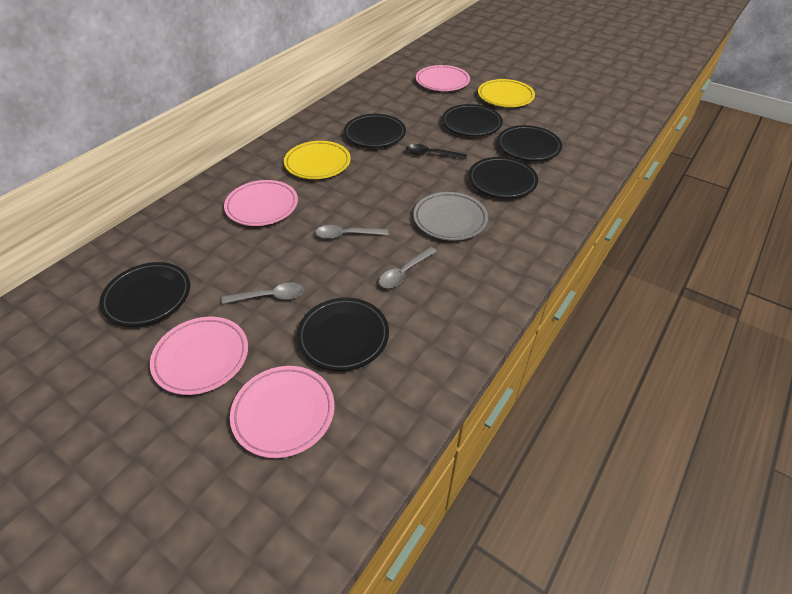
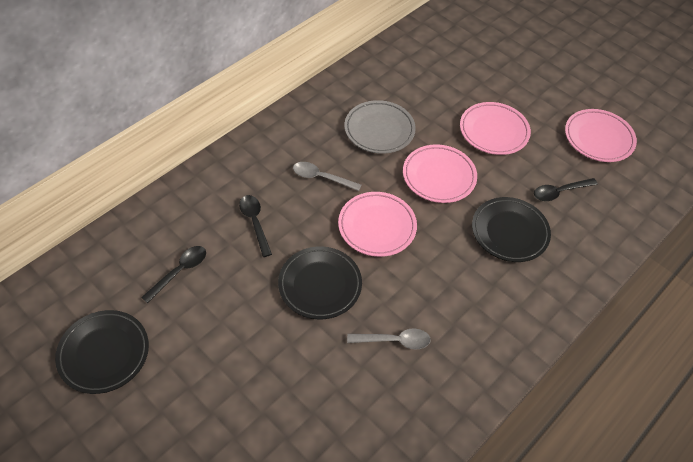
black plate: 6 -> 3
black spoon: 1 -> 3
grey spoon: 3 -> 2
yellow plate: 2 -> 0

